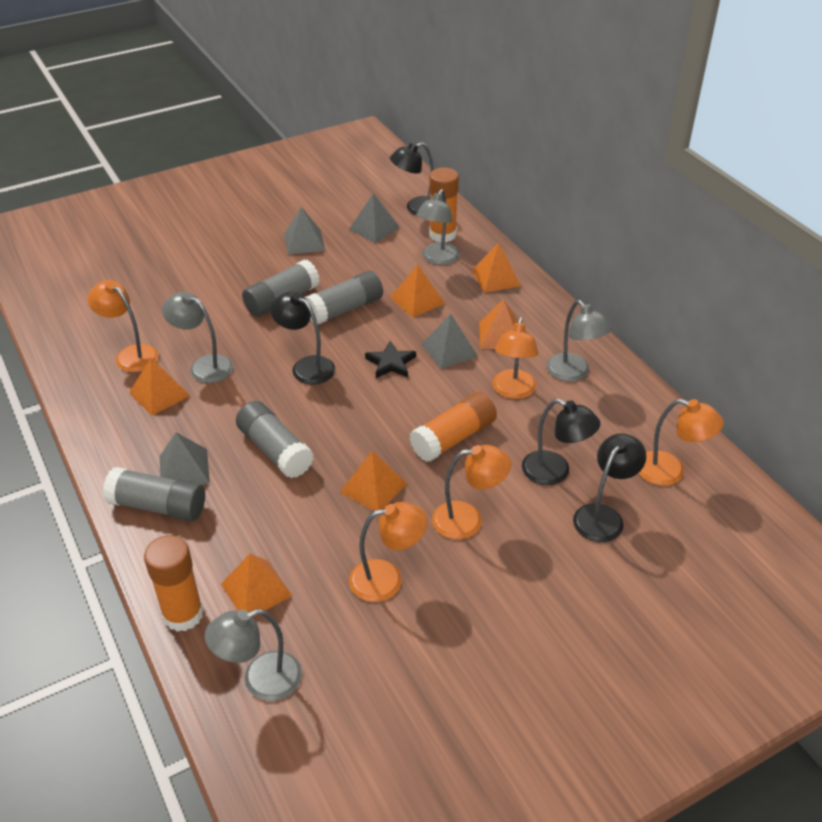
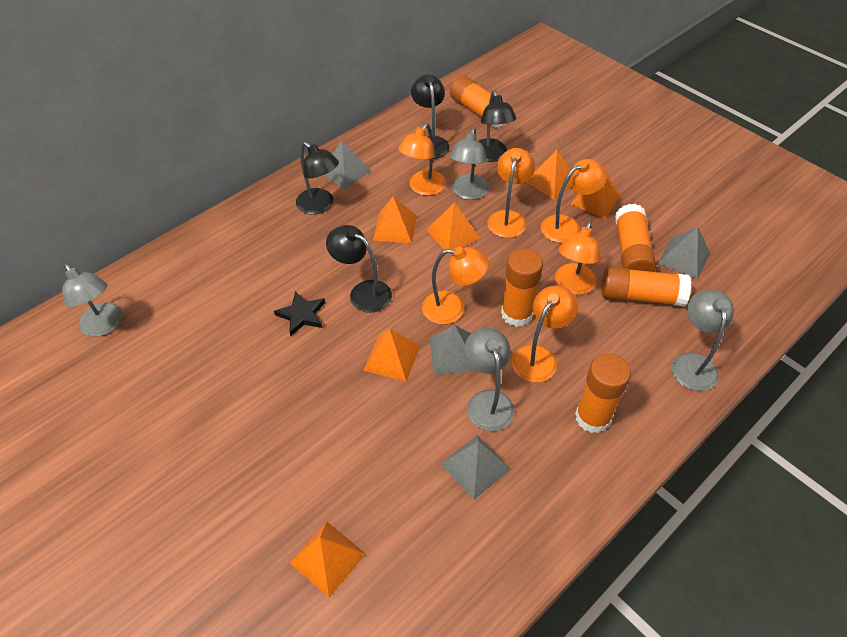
grey glue stick: 4 -> 0
orange glue stick: 3 -> 5
orange lamp: 5 -> 6

